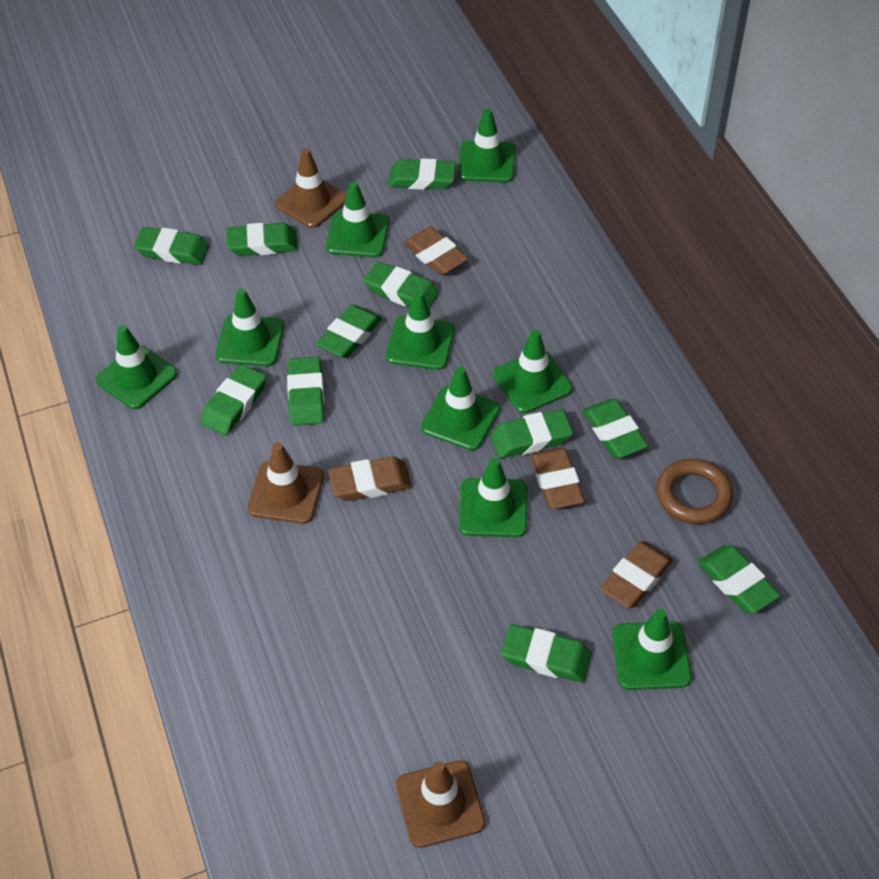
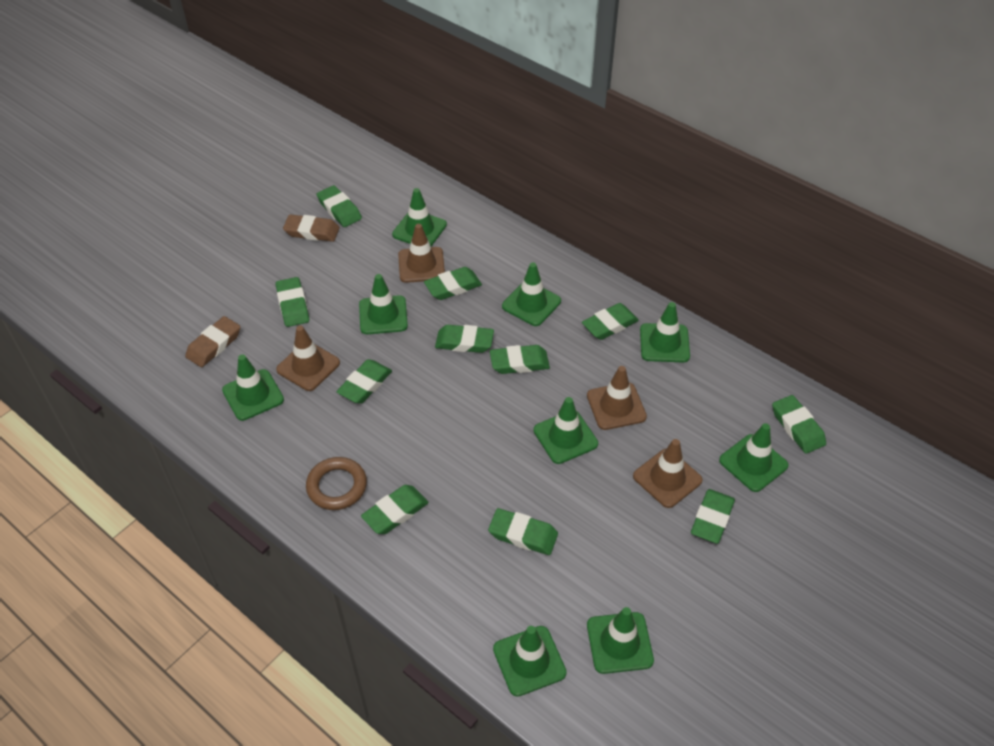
brown eraser: 4 -> 2
brown traffic cone: 3 -> 4

